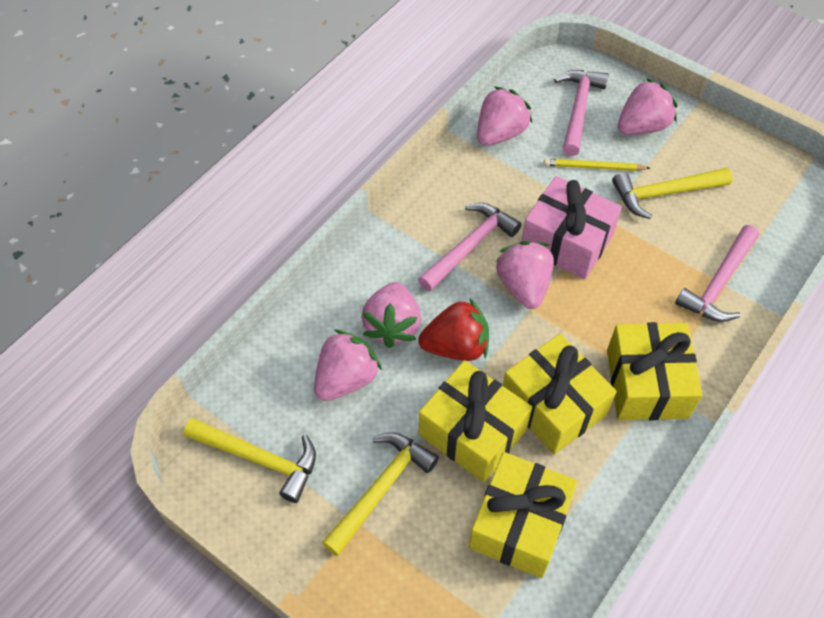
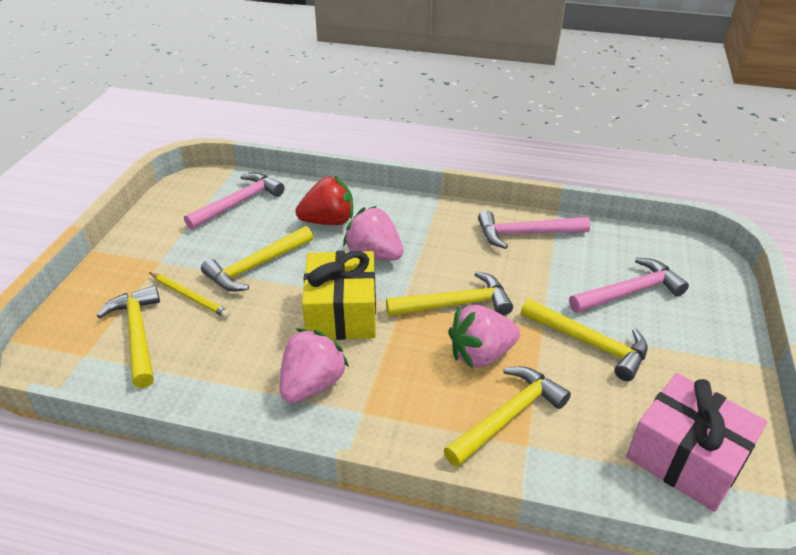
pink strawberry: 5 -> 3
yellow gift: 4 -> 1
yellow hammer: 3 -> 5

